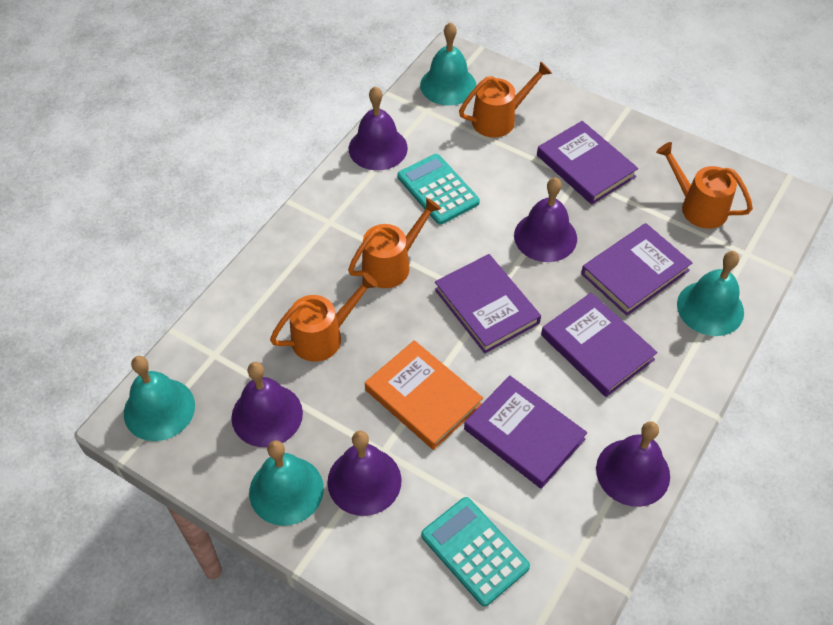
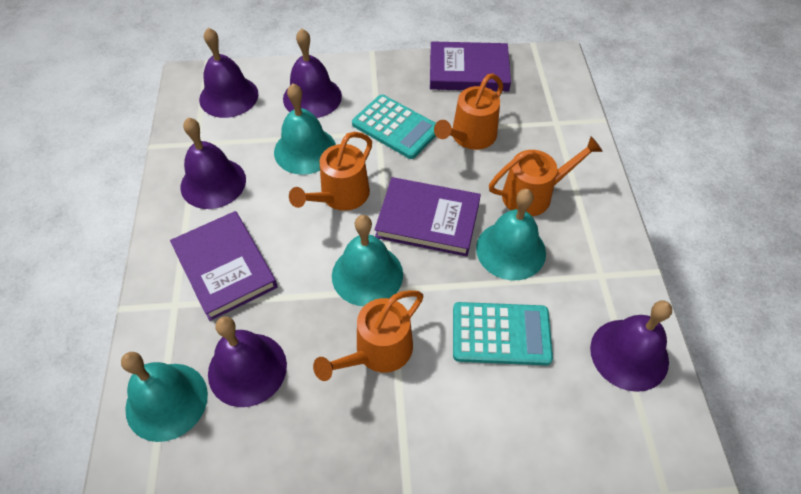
orange book: 1 -> 0
purple book: 5 -> 3

